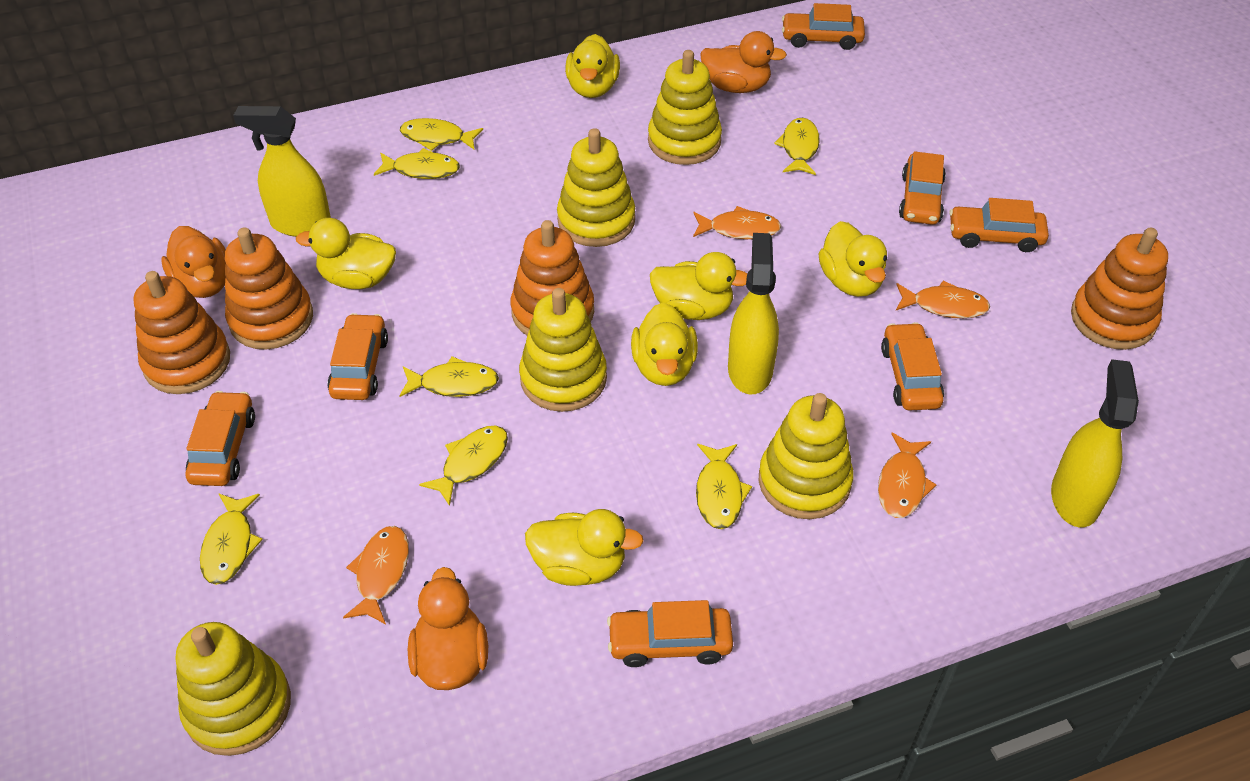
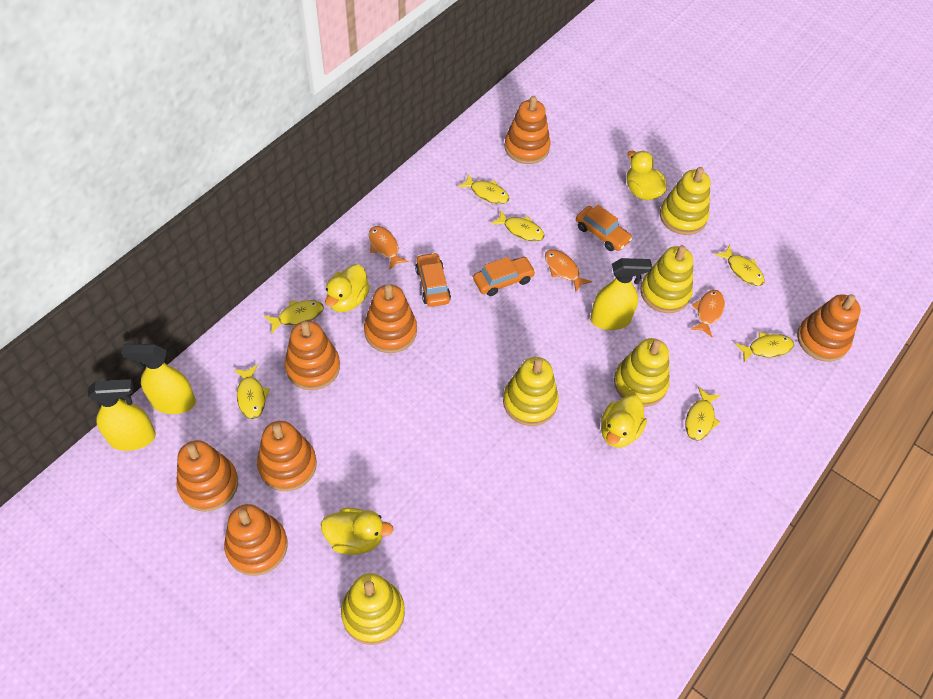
orange car: 7 -> 3
orange duck: 3 -> 0
orange fish: 4 -> 3
orange stacking toy: 4 -> 7
yellow duck: 6 -> 4

